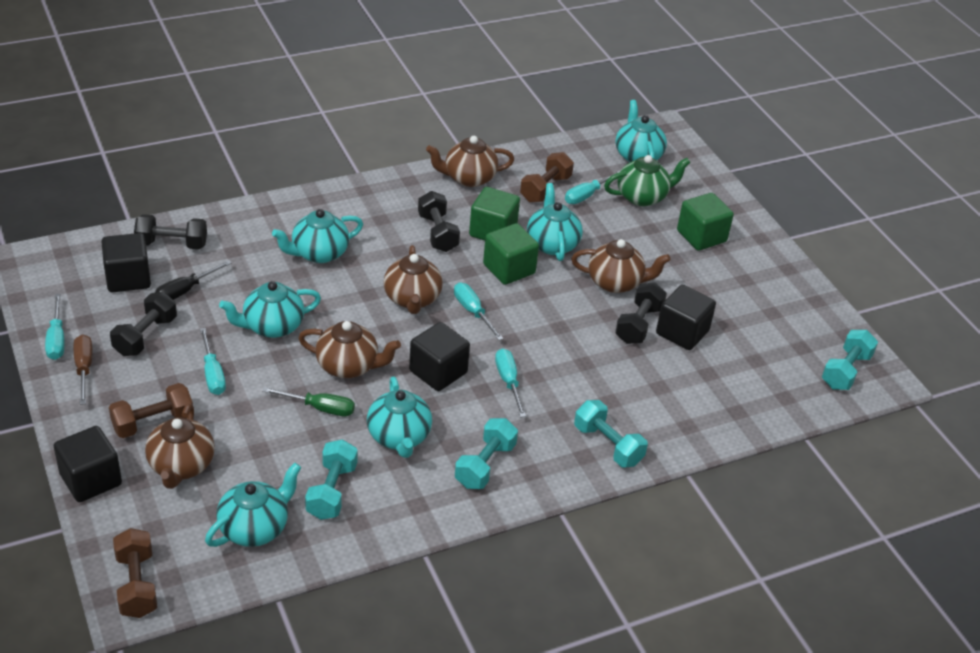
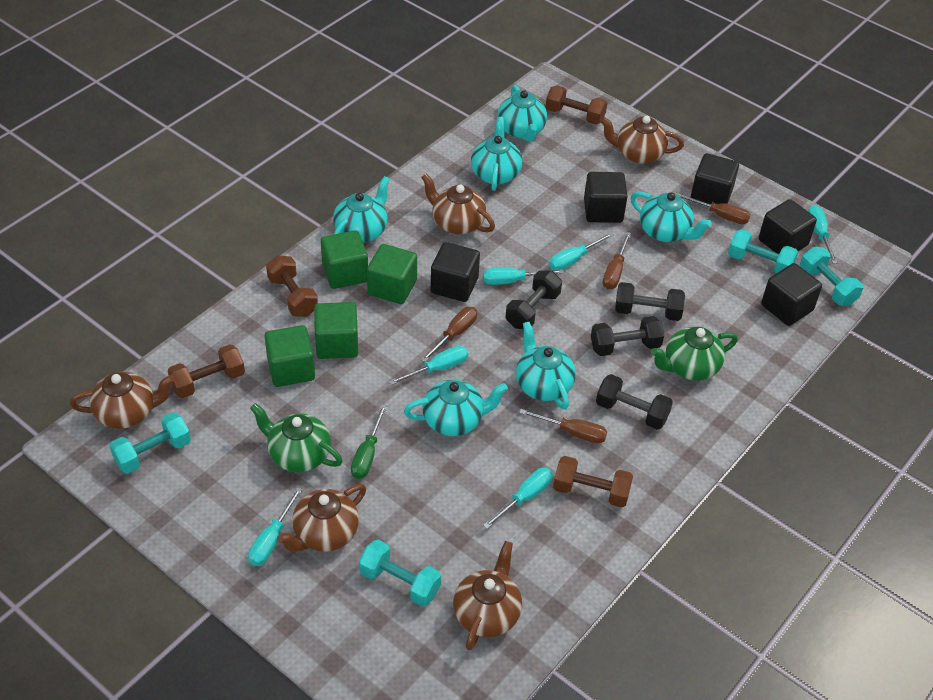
black cube: 4 -> 5
black screwdriver: 1 -> 0
brown dumbbell: 3 -> 4
brown screwdriver: 1 -> 4
green cube: 3 -> 4
green teapot: 1 -> 2
turquoise screwdriver: 5 -> 6

